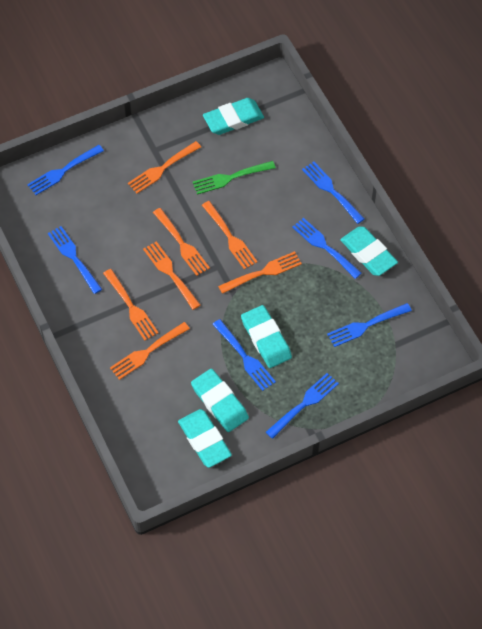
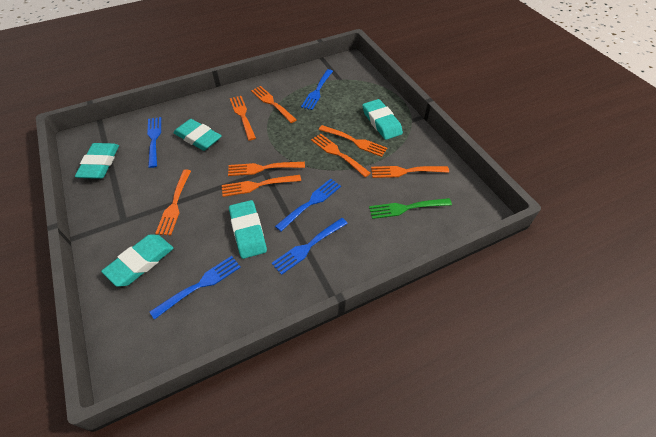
blue fork: 7 -> 5
orange fork: 7 -> 8

